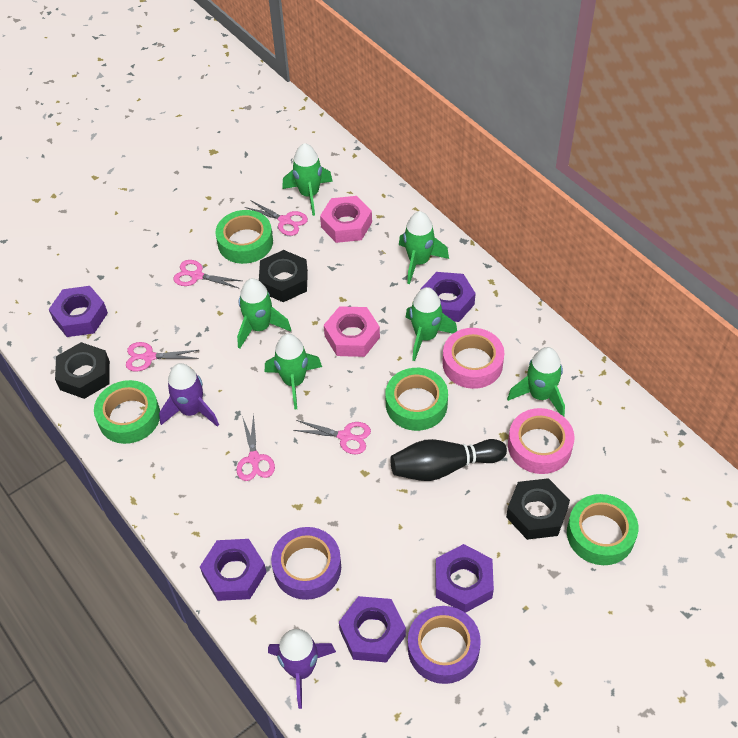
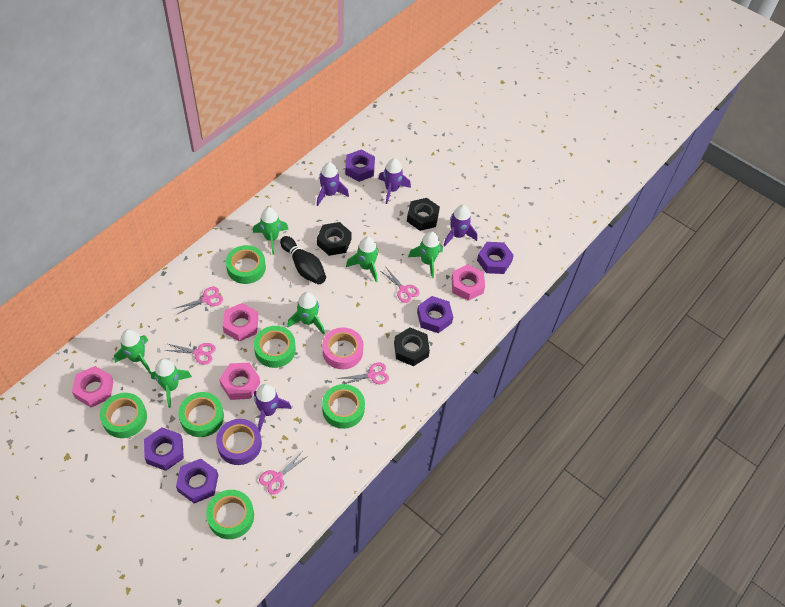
green tape: 4 -> 6
pink nut: 2 -> 4
pink tape: 2 -> 1
purple rocket: 2 -> 4
purple tape: 2 -> 1

